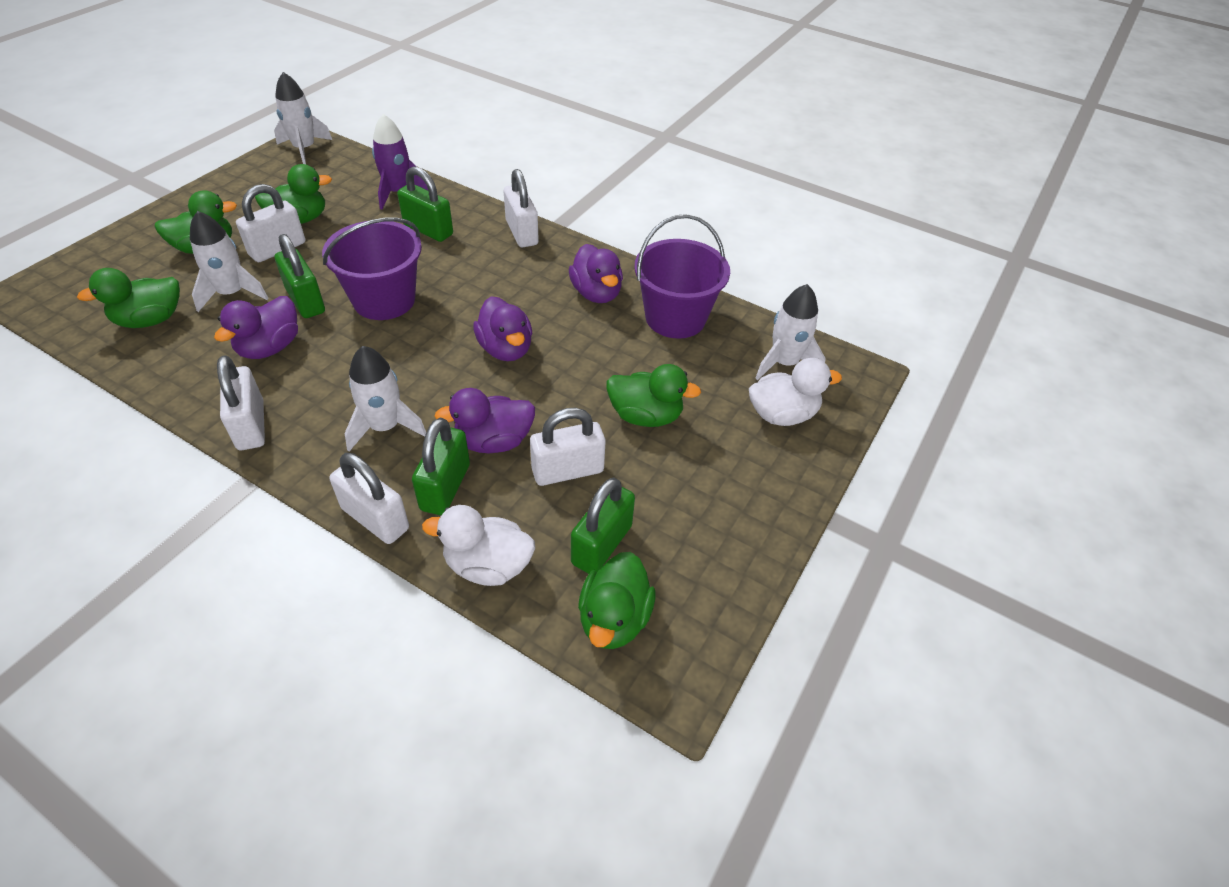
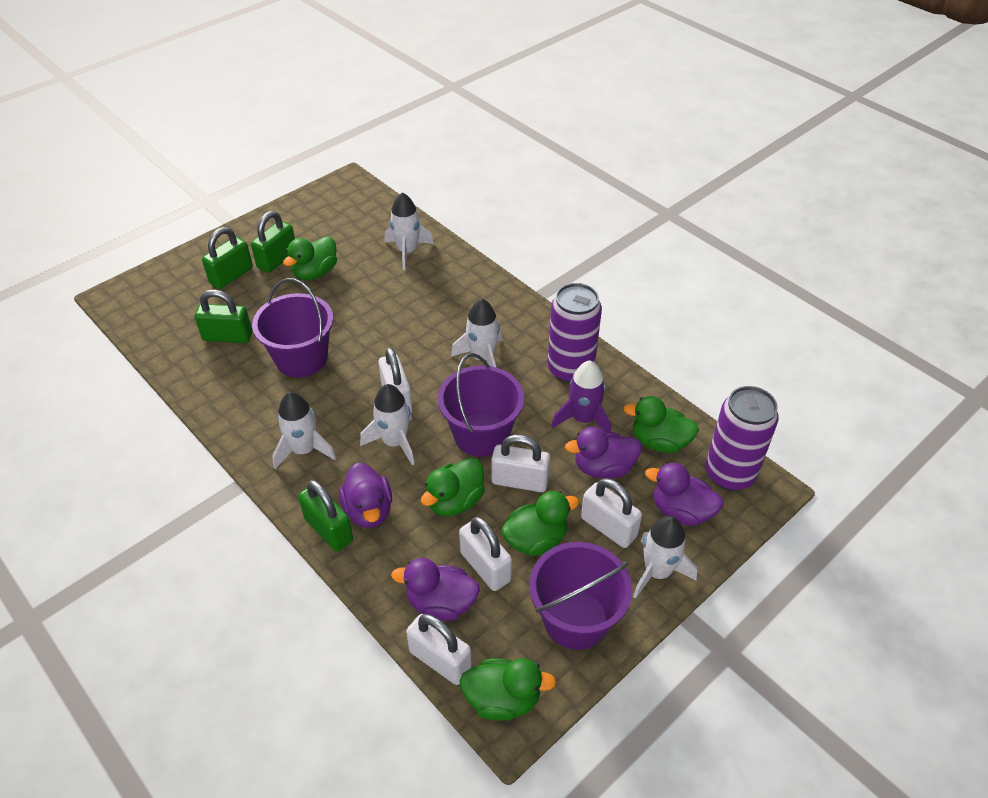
purple bucket: 2 -> 3
purple can: 0 -> 2
white duck: 2 -> 0
white rocket: 4 -> 5

